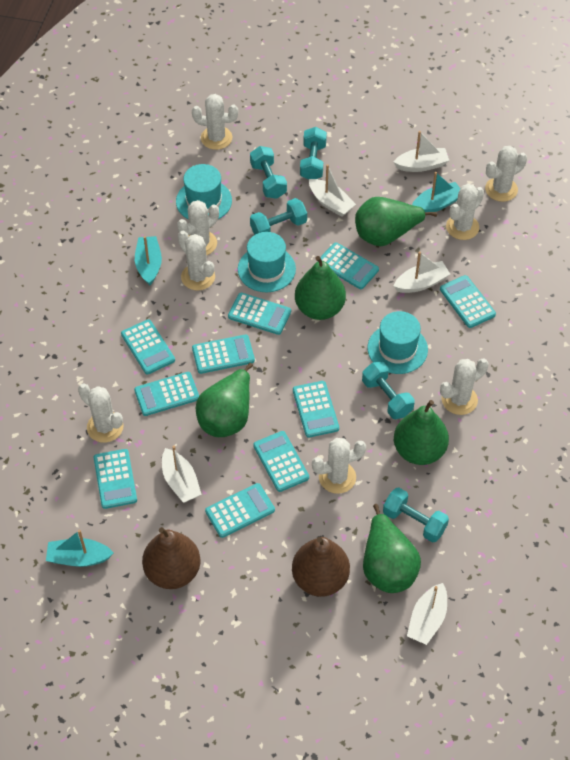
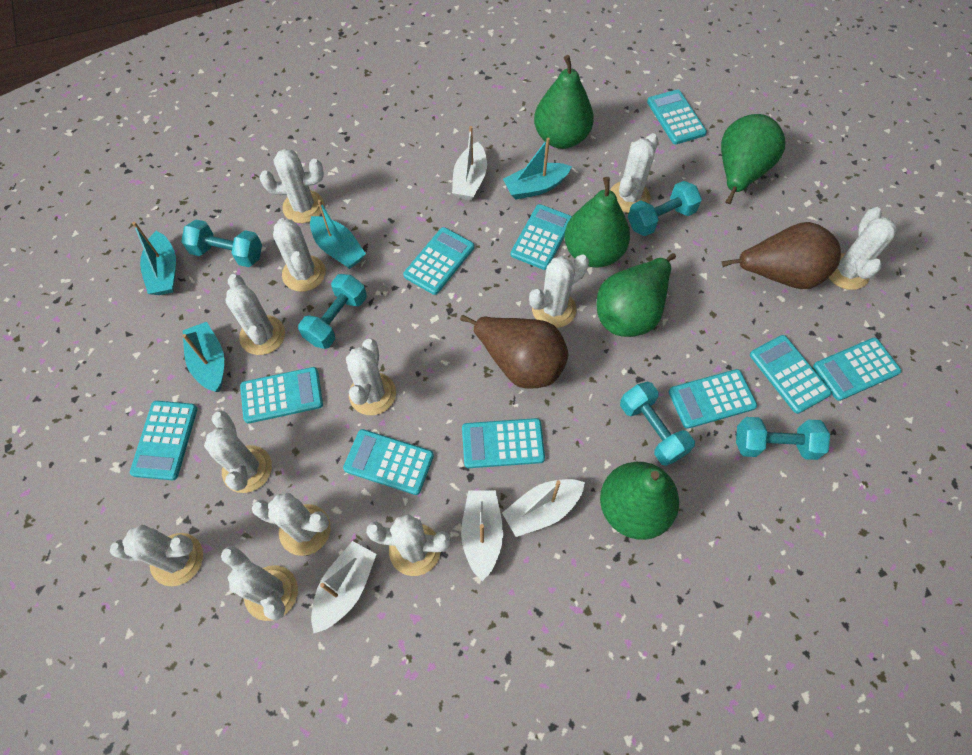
turquoise boat: 3 -> 4
turquoise hat: 3 -> 0
white boat: 5 -> 4
white cactus: 8 -> 12

